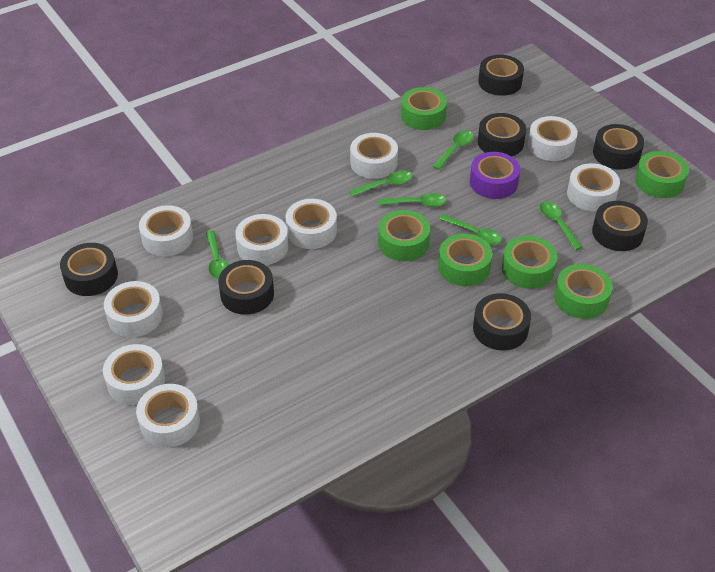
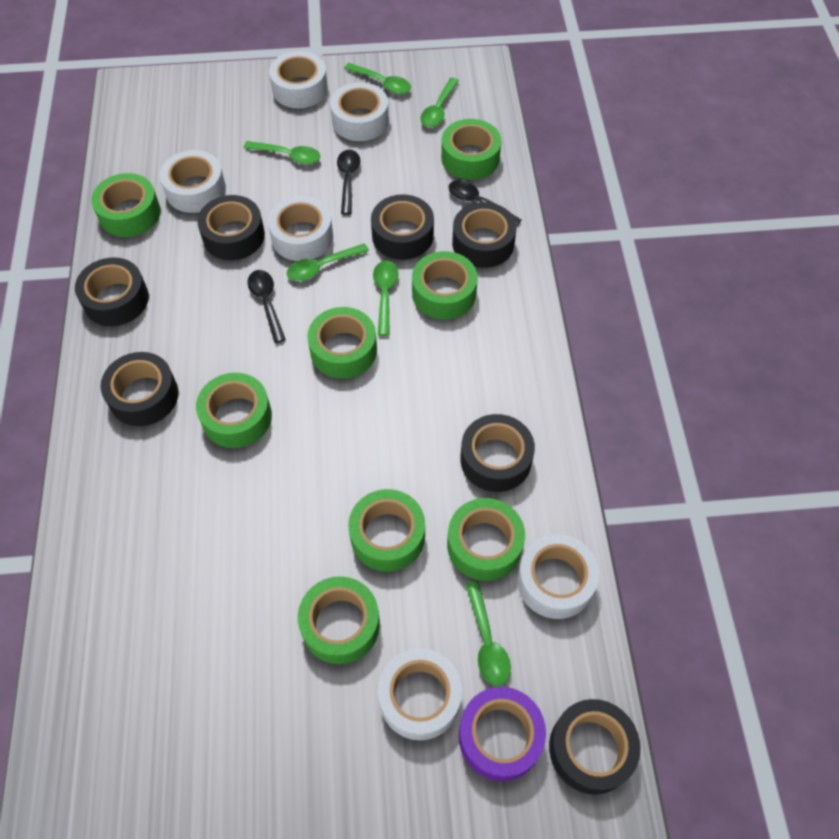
black spoon: 0 -> 3
green tape: 6 -> 8
white tape: 9 -> 6

